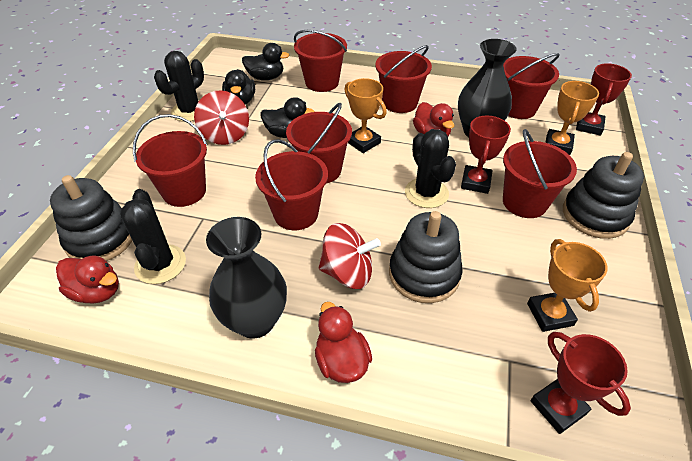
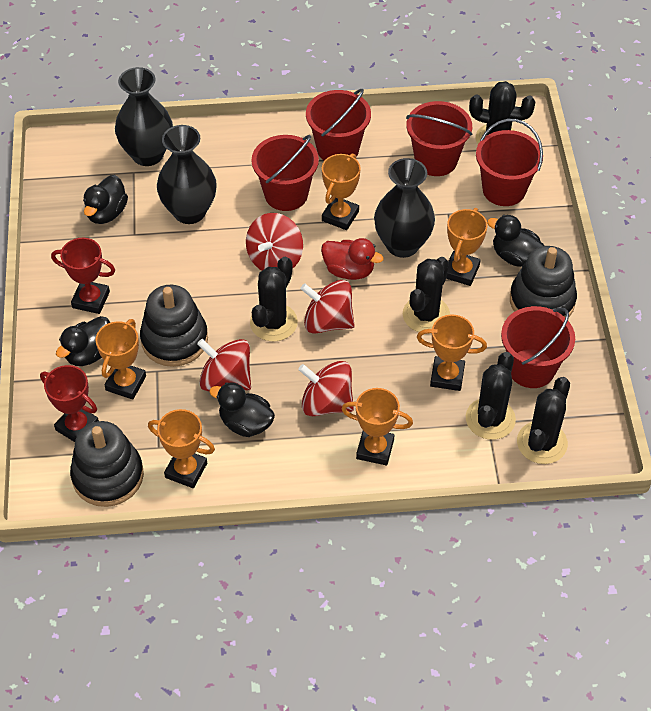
black cactus: 3 -> 5
black duck: 3 -> 4
black vase: 2 -> 3
orange trophy: 3 -> 6
red bucket: 7 -> 5
red duck: 3 -> 1
red spinning top: 2 -> 4
red trophy: 3 -> 2

